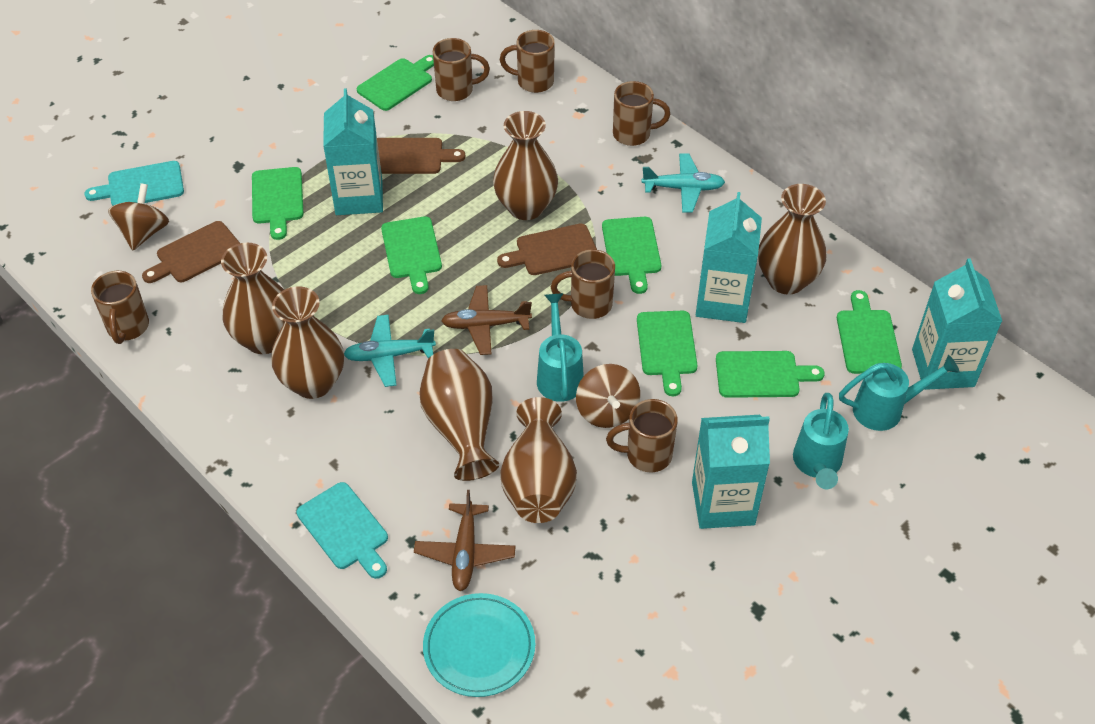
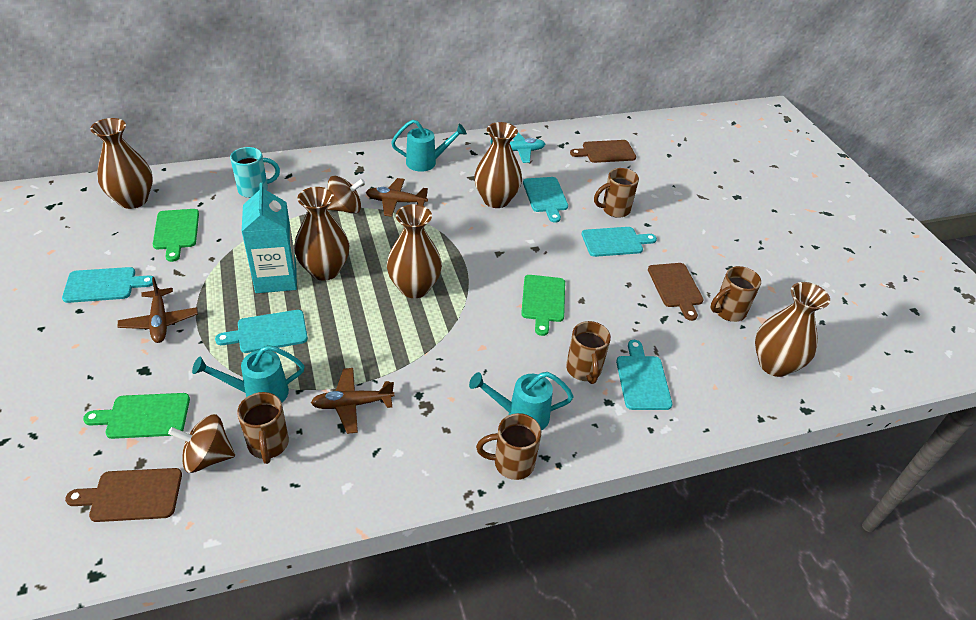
brown mug: 6 -> 5
brown plane: 2 -> 3
brown vase: 6 -> 5
green cutting board: 7 -> 3
turquoise carton: 4 -> 1
turquoise cutting board: 2 -> 5
turquoise mug: 0 -> 1
turquoise plane: 2 -> 1
turquoise plate: 1 -> 0

